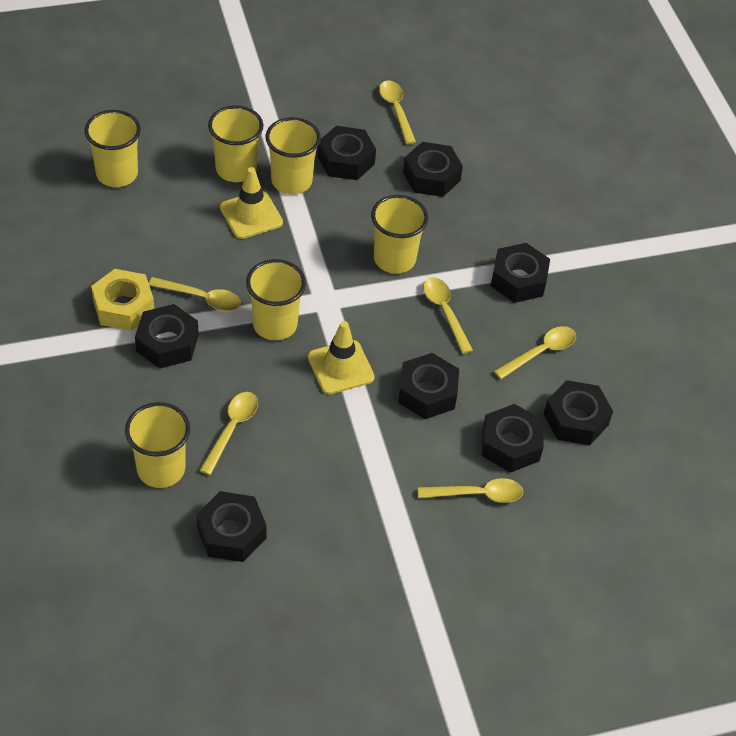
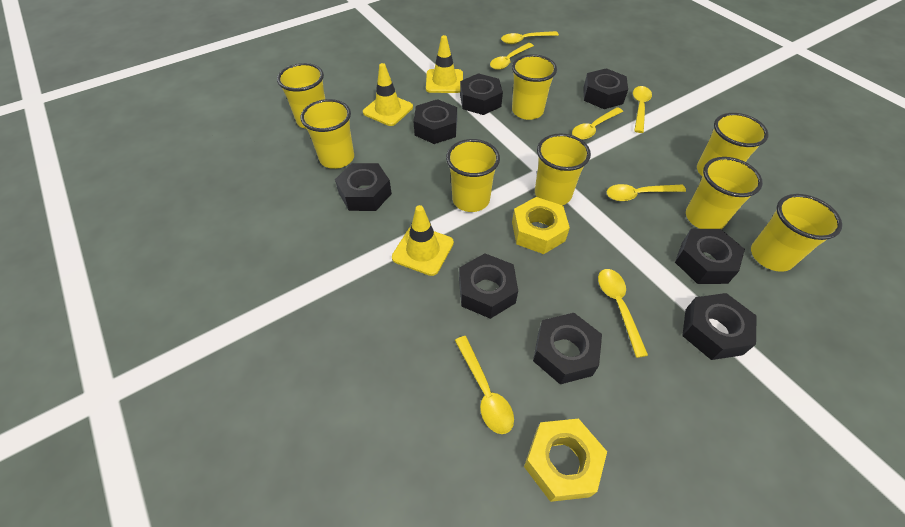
yellow cup: 6 -> 8
yellow nut: 1 -> 2
yellow spoon: 6 -> 7
yellow traffic cone: 2 -> 3

